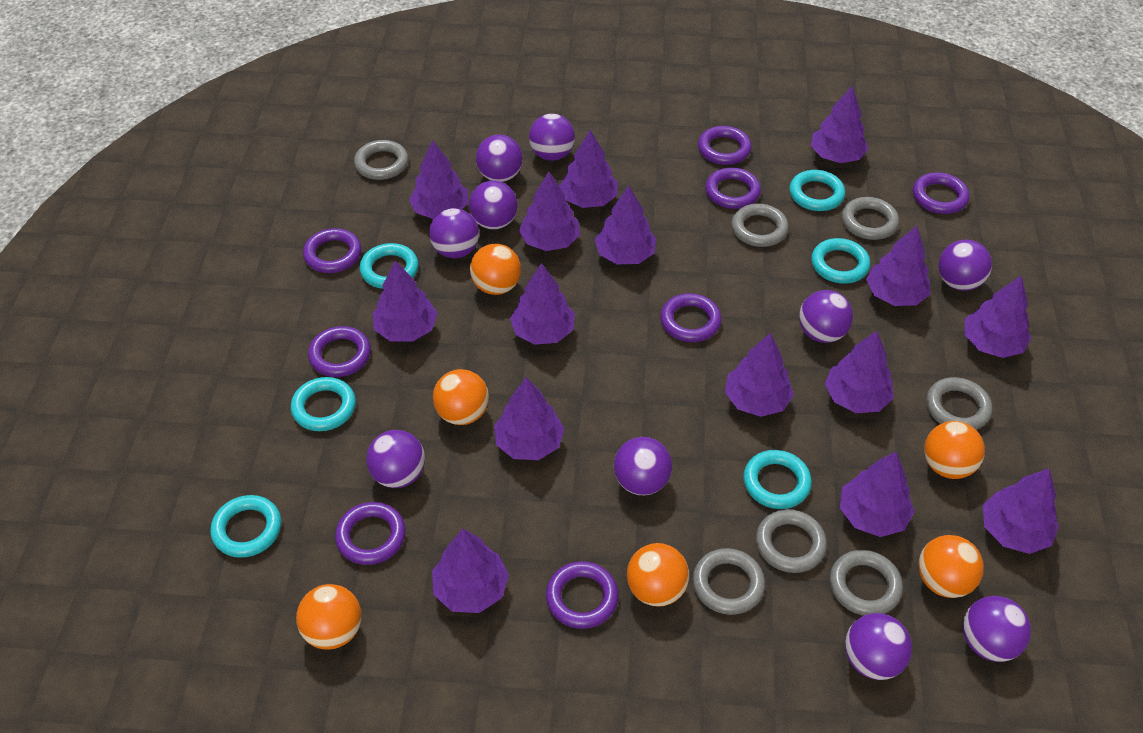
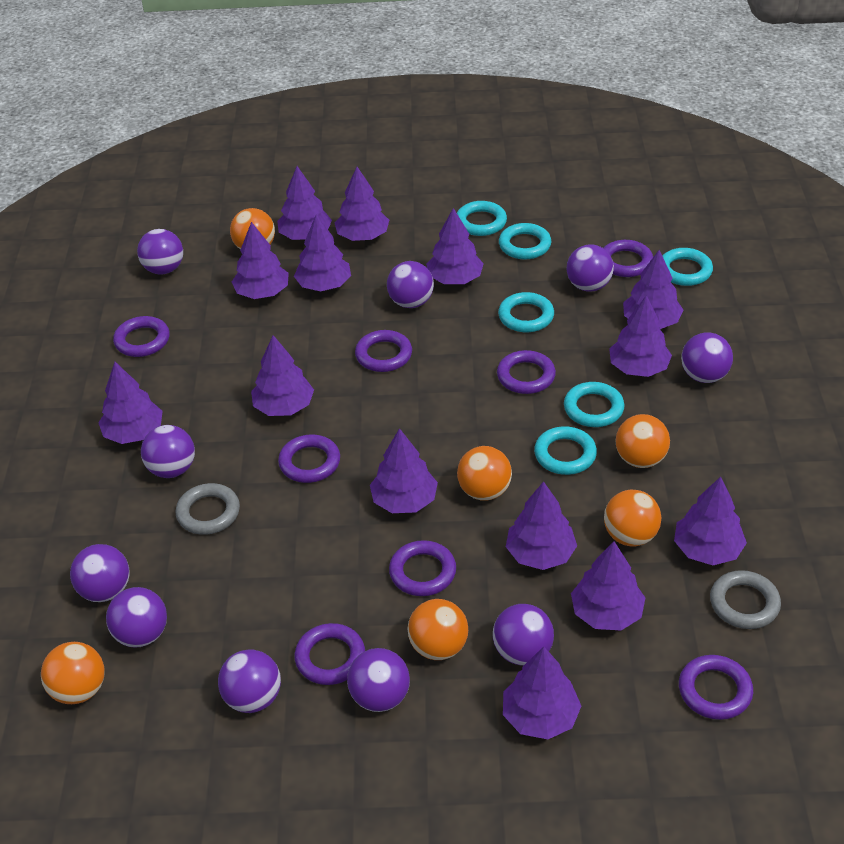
grey ring: 7 -> 2
purple tree: 15 -> 14

